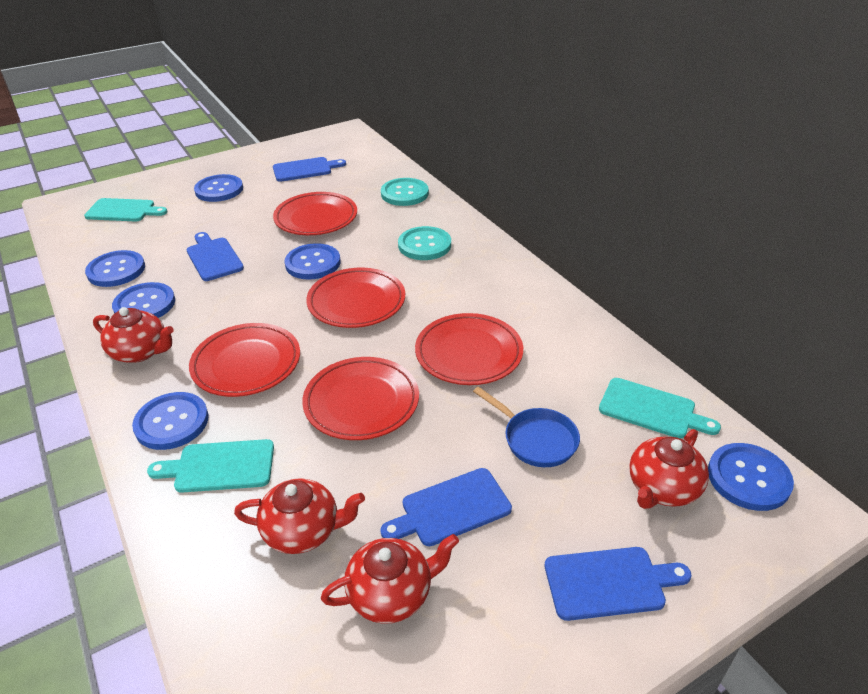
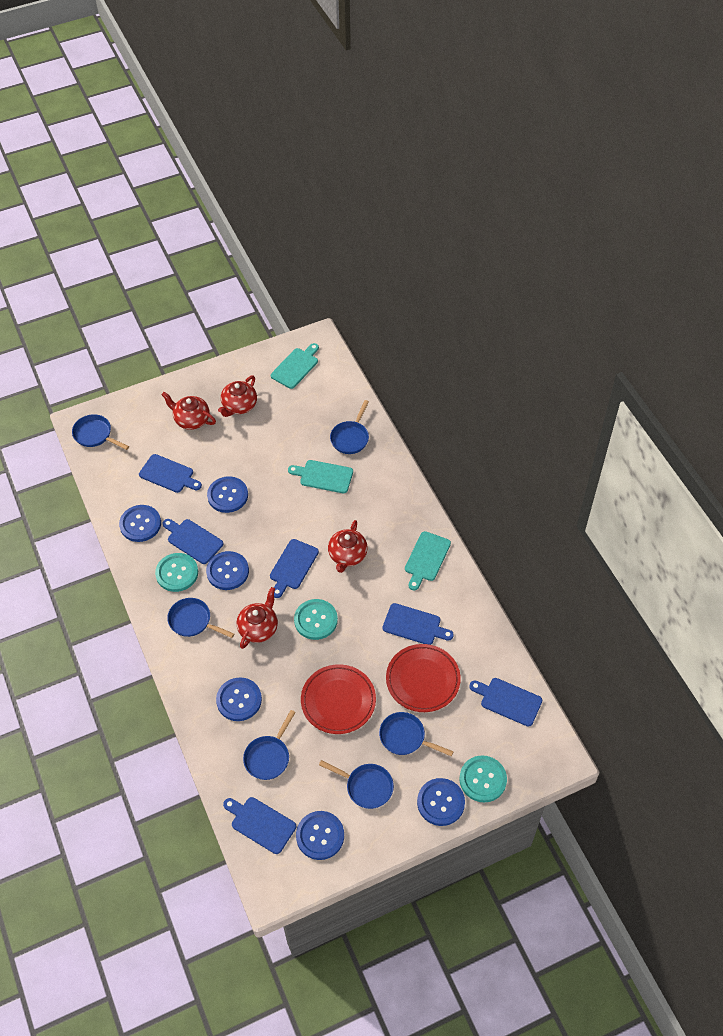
blue cutting board: 4 -> 6
blue pan: 1 -> 6
red plate: 5 -> 2
turquoise button: 2 -> 3

